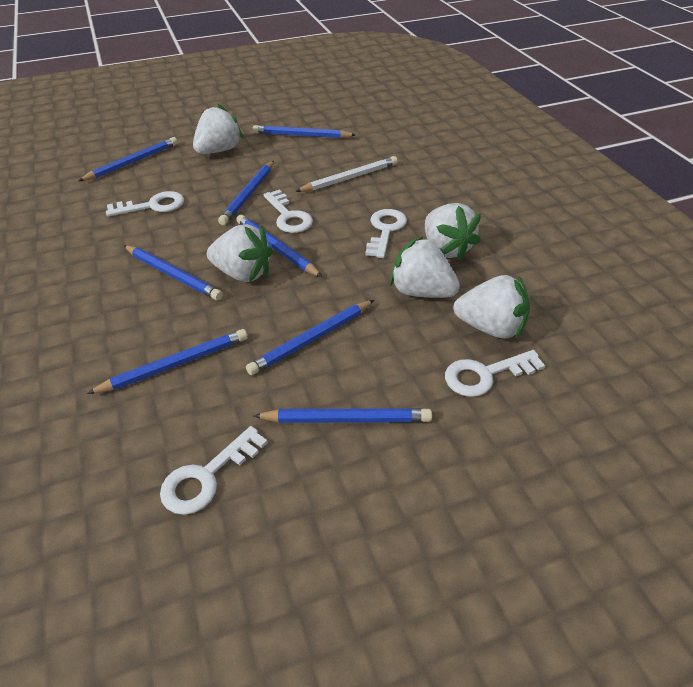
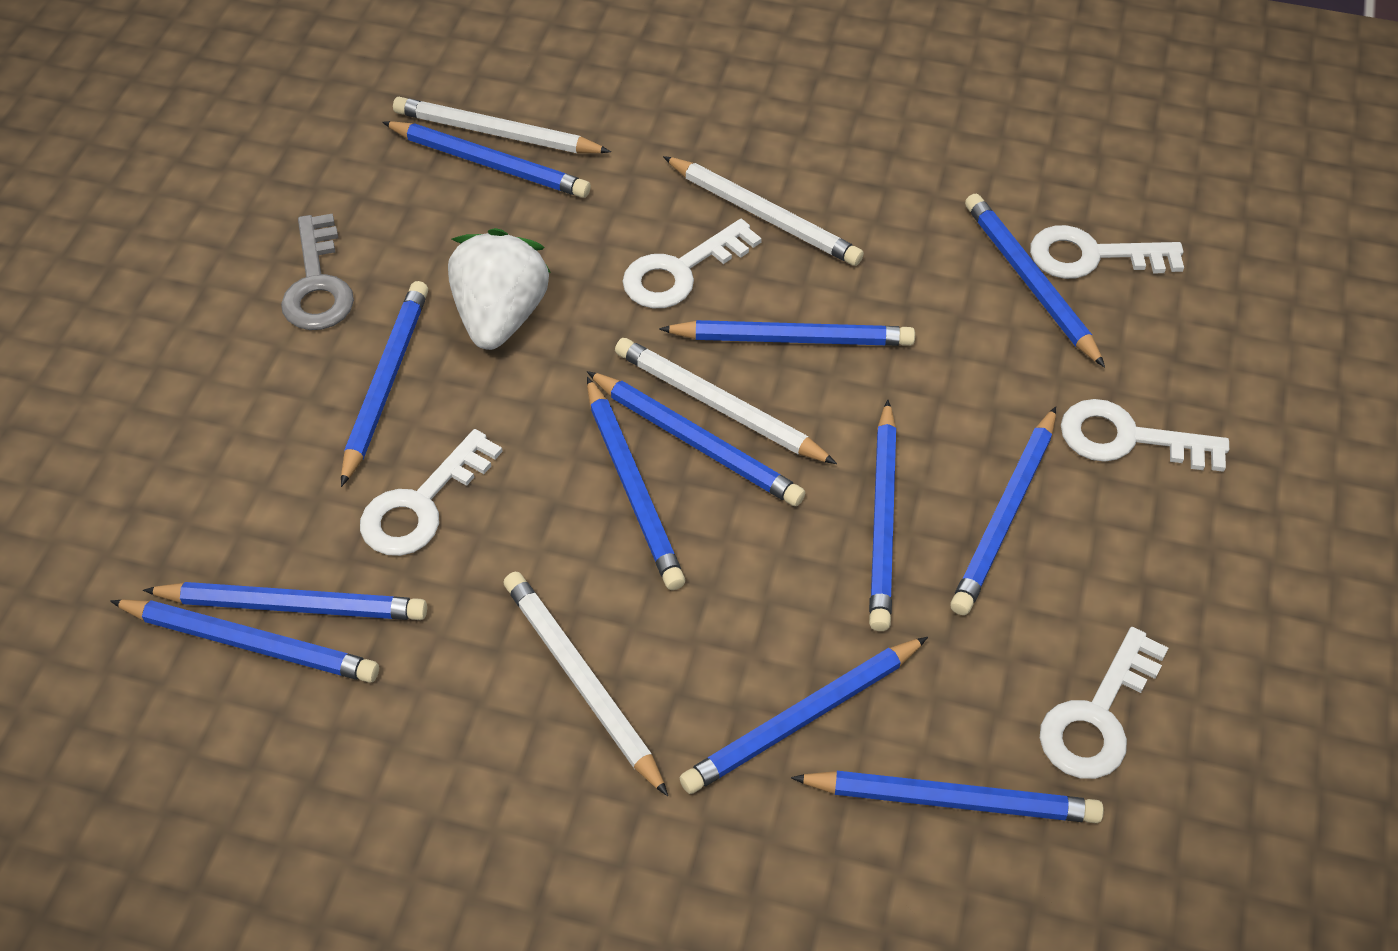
blue pencil: 8 -> 12
grey key: 0 -> 1
white pencil: 1 -> 4
white strawberry: 5 -> 1

